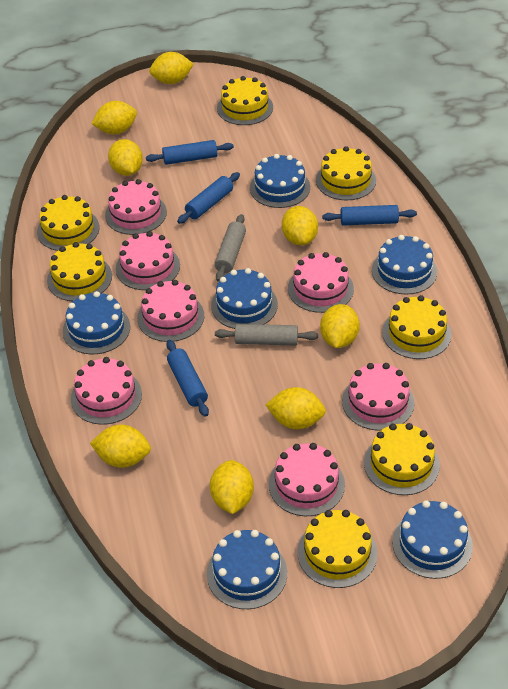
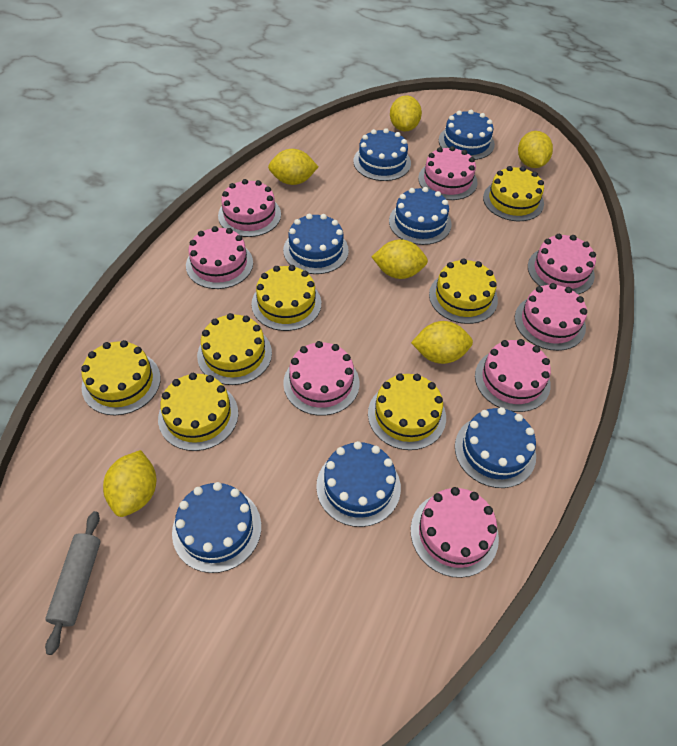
blue cake: 6 -> 7
blue rolling pin: 4 -> 0
grey rolling pin: 2 -> 1
pink cake: 7 -> 8
yellow lemon: 8 -> 6

